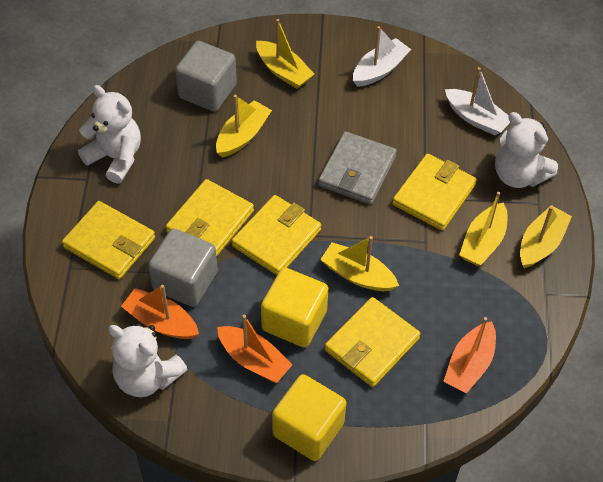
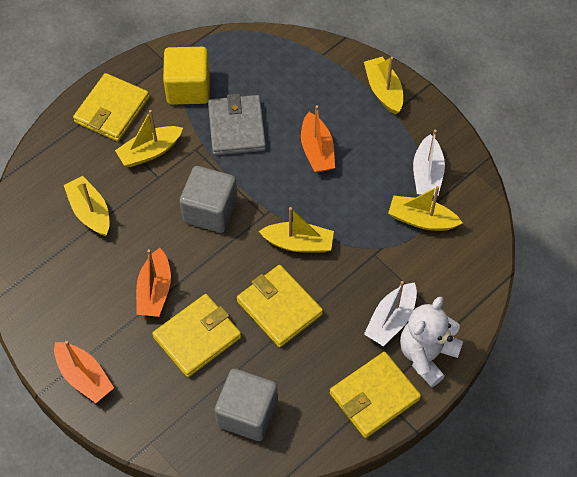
white teddy bear: 3 -> 1
yellow cube: 2 -> 1
yellow wallet: 5 -> 4

